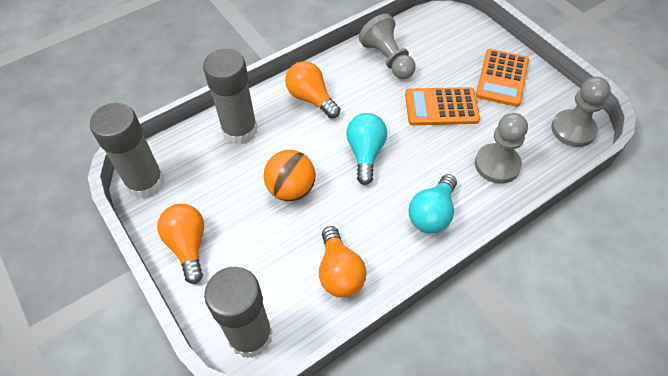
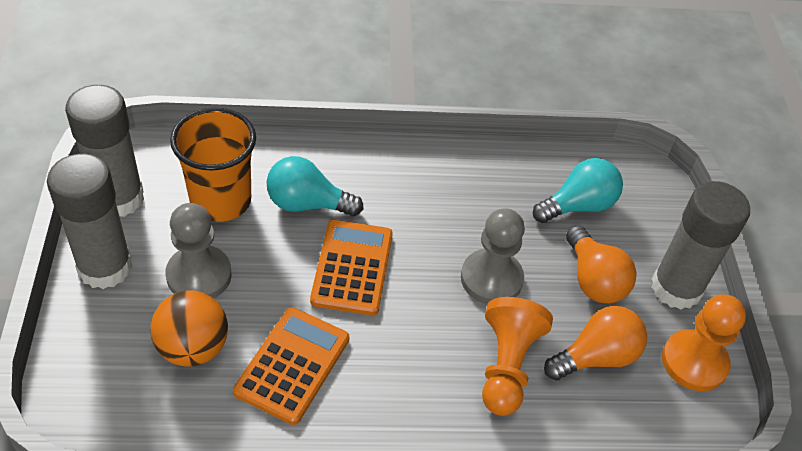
grey pawn: 3 -> 2
orange cup: 0 -> 1
orange light bulb: 3 -> 2
orange pawn: 0 -> 2

